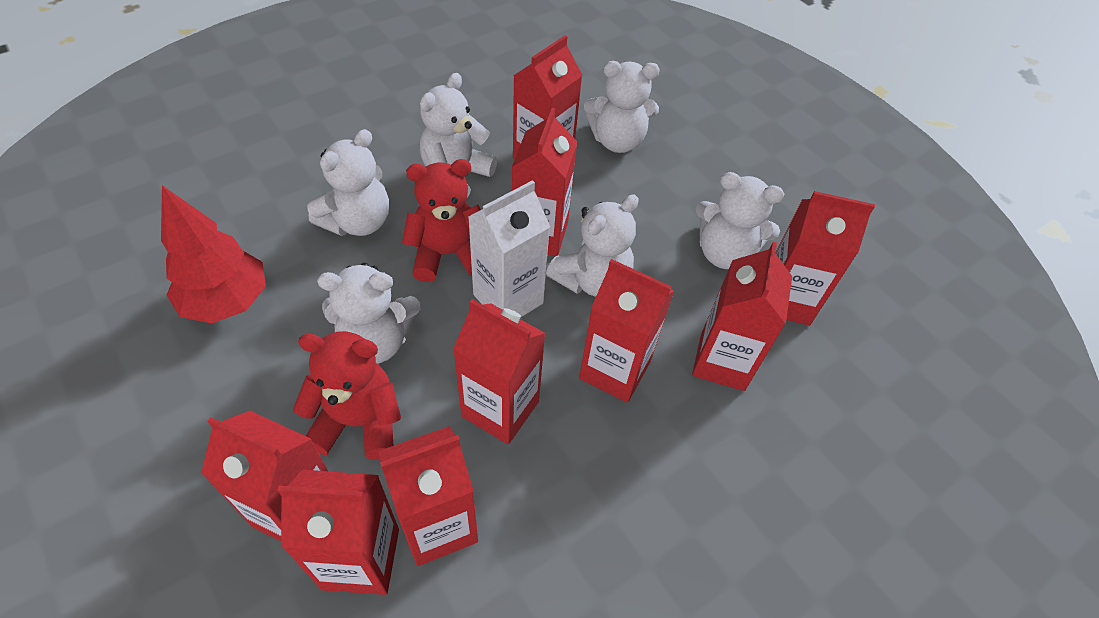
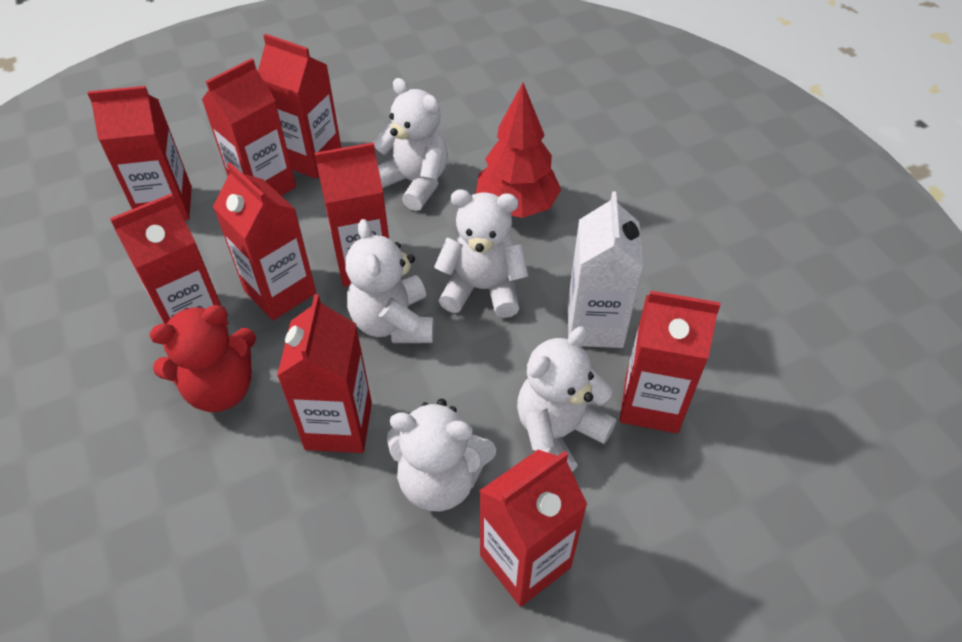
red teddy bear: 2 -> 1
white teddy bear: 6 -> 5

